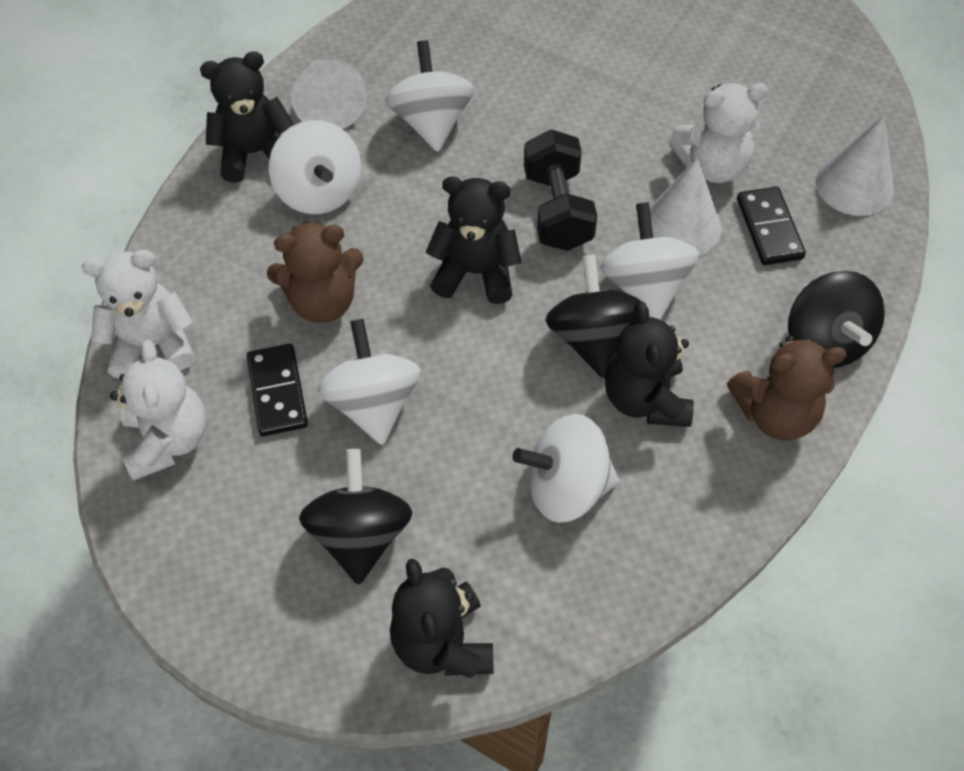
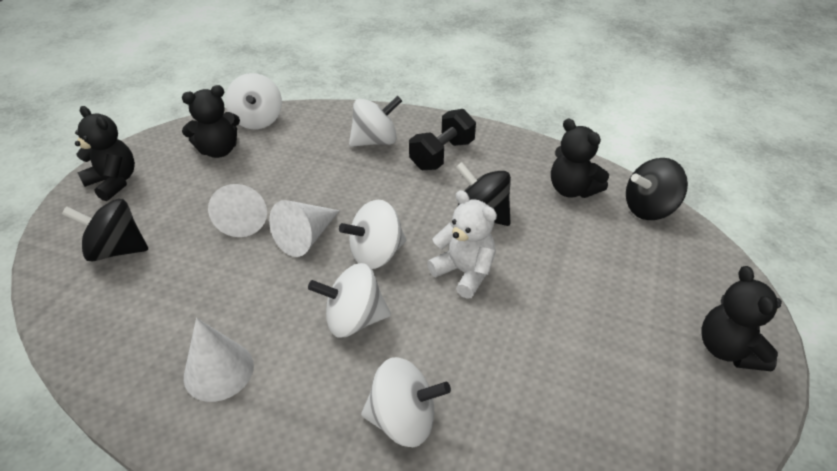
black domino: 2 -> 0
brown teddy bear: 2 -> 0
white teddy bear: 3 -> 1

